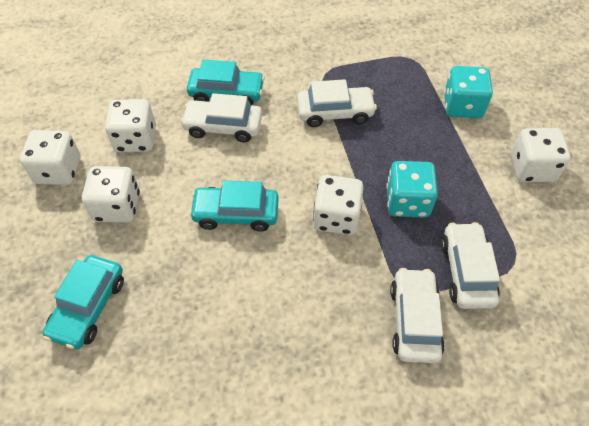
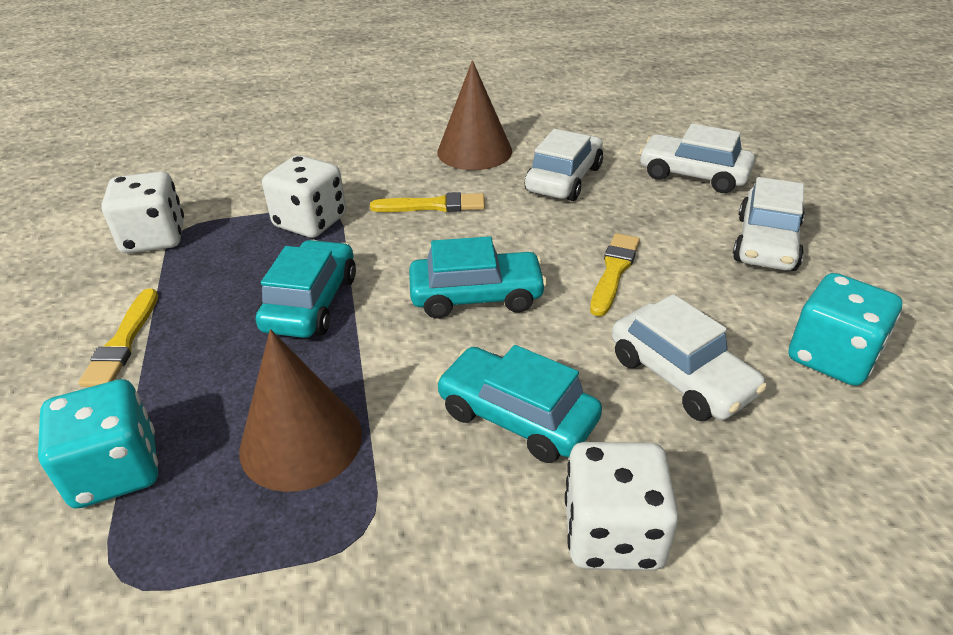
brown cone: 0 -> 2
white dice: 5 -> 3
yellow brush: 0 -> 3

